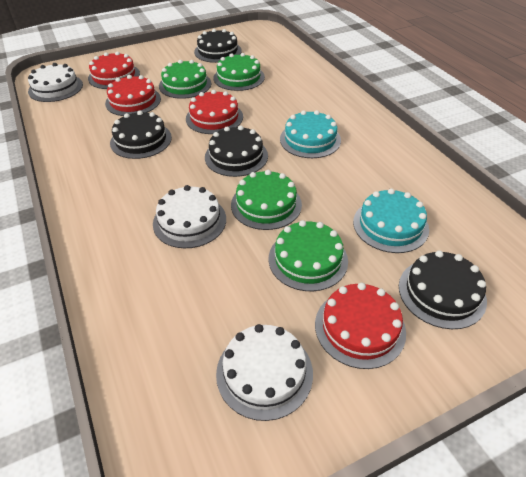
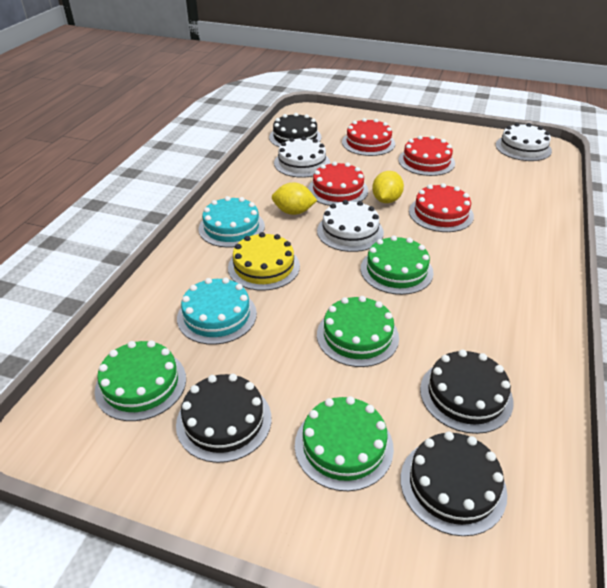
yellow cake: 0 -> 1
yellow lemon: 0 -> 2

